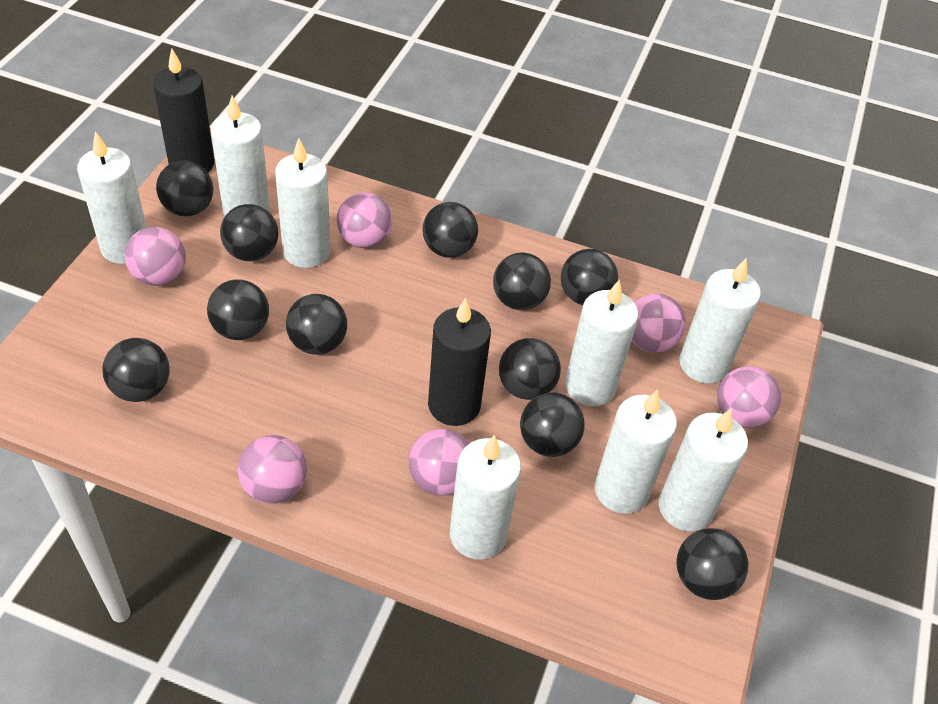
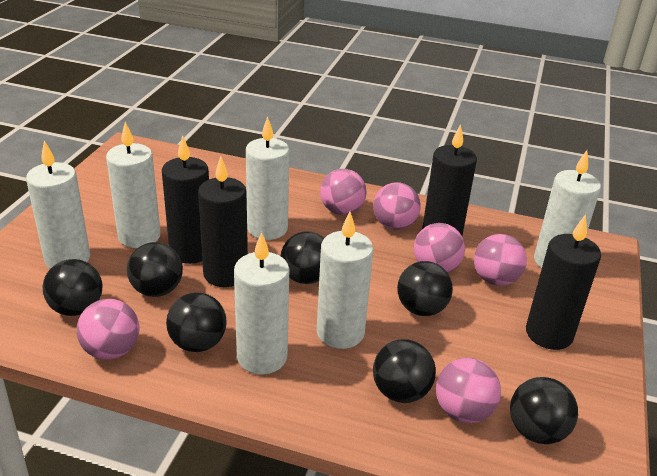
black ball: 11 -> 7
black candle: 2 -> 4
white candle: 8 -> 6

